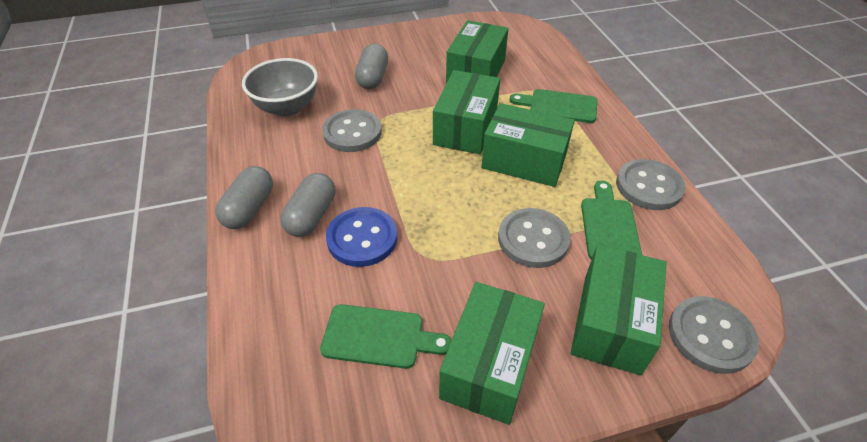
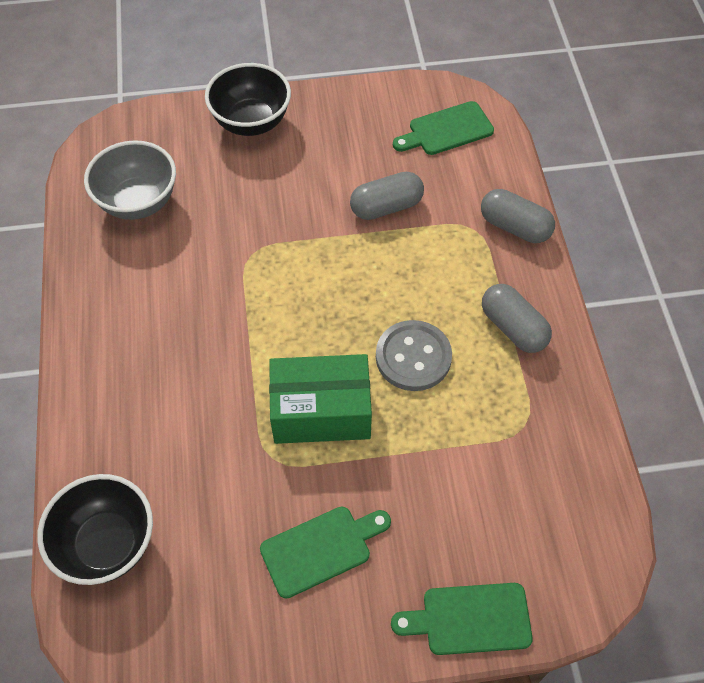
black bowl: 0 -> 2
blue button: 1 -> 0
green box: 5 -> 1
grey button: 4 -> 1

